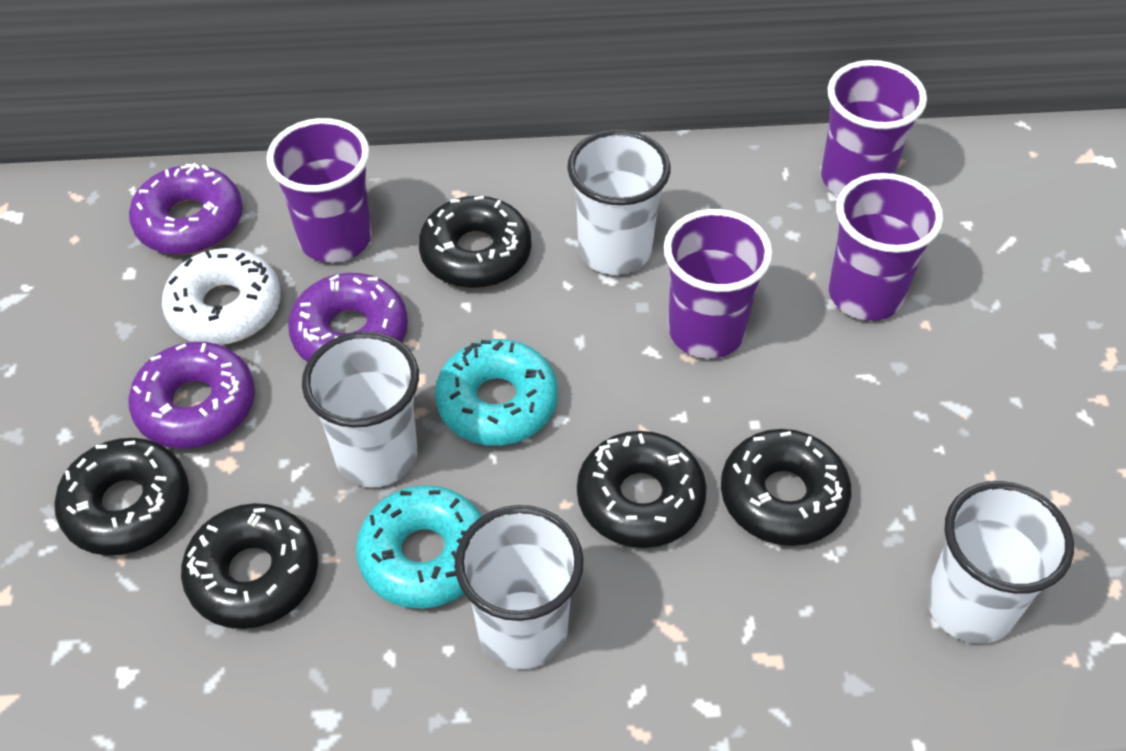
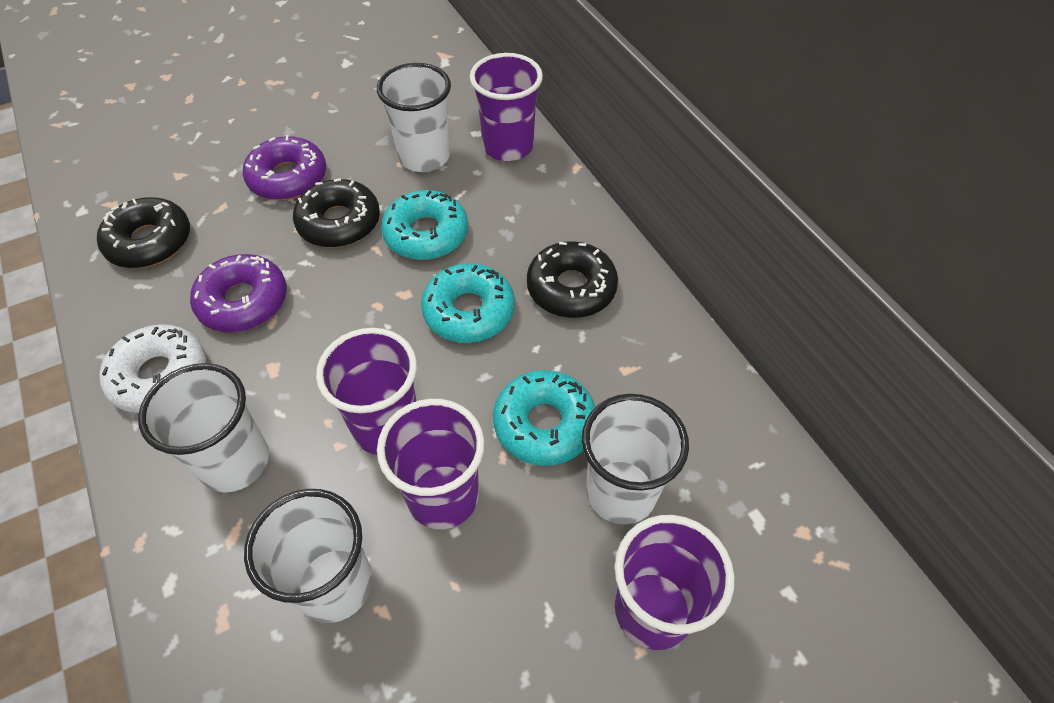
black donut: 5 -> 3
purple donut: 3 -> 2
turquoise donut: 2 -> 3

